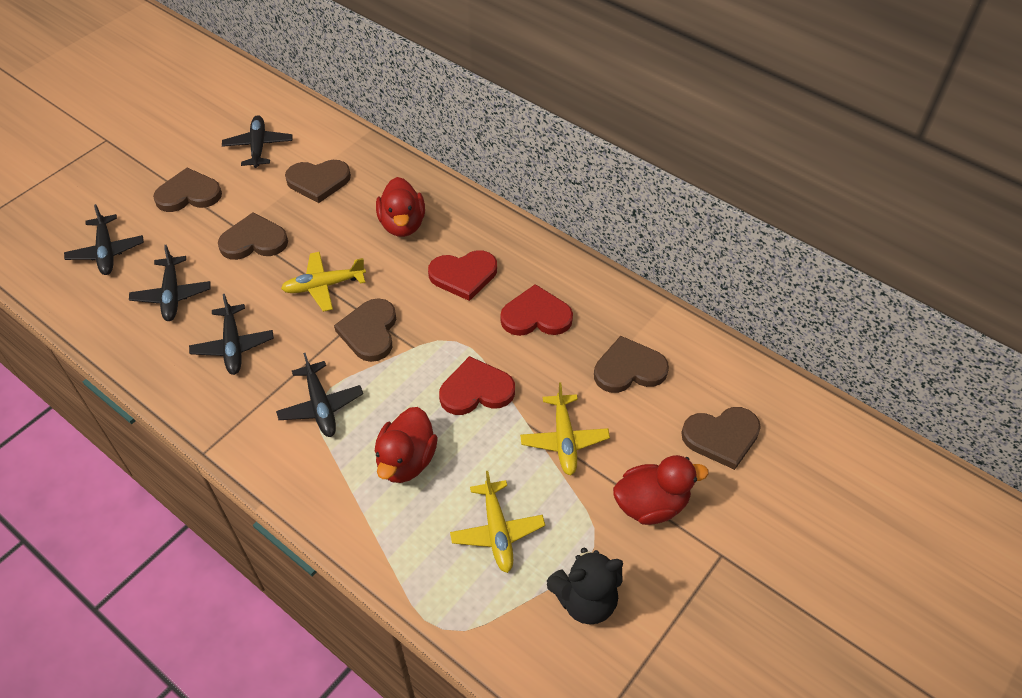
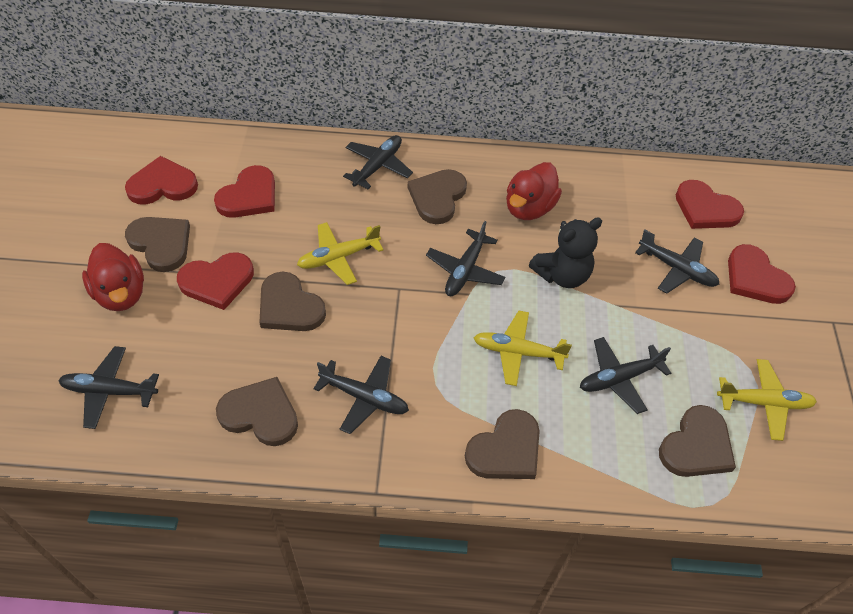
black plane: 5 -> 6
red duck: 3 -> 2
red heart: 3 -> 5

